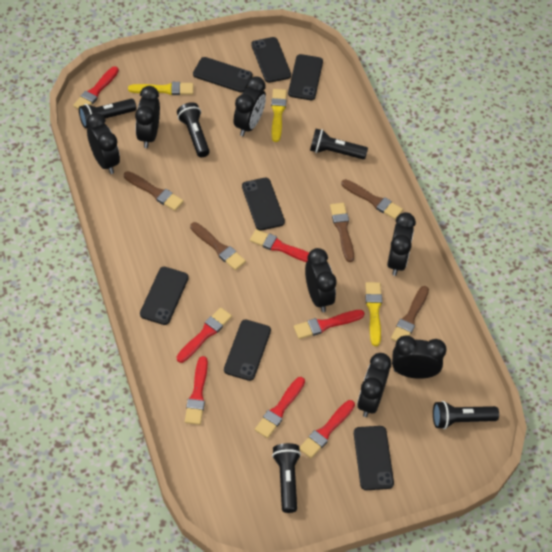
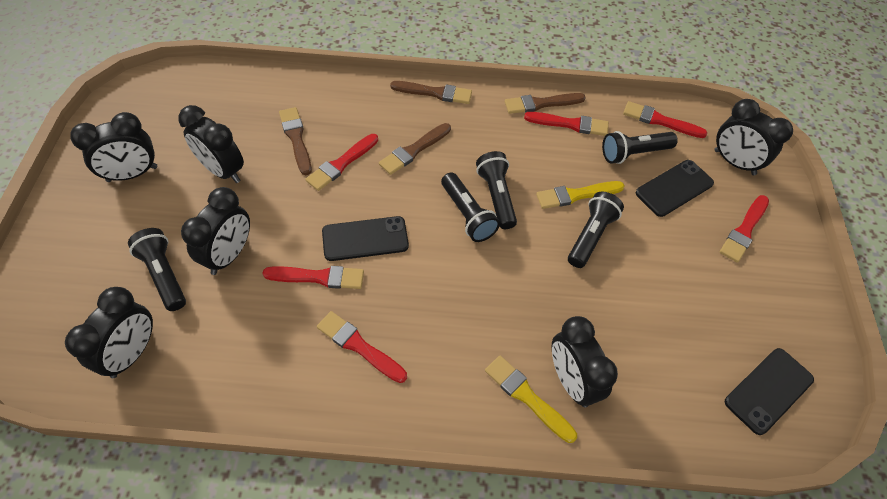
black clock: 7 -> 6
black phone: 7 -> 3
brown brush: 5 -> 4
red brush: 7 -> 6
yellow brush: 3 -> 2

